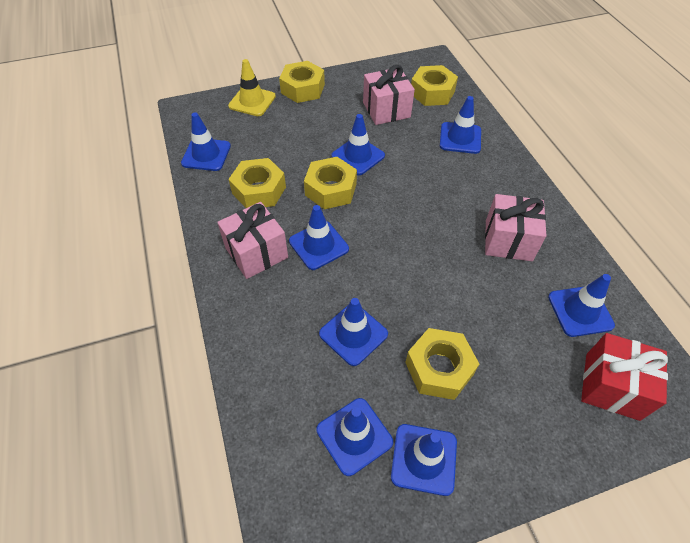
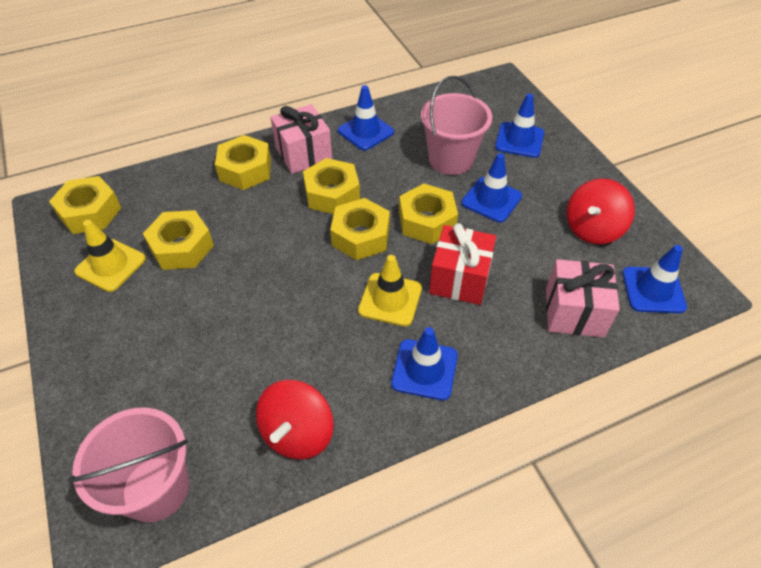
blue traffic cone: 8 -> 5
pink bucket: 0 -> 2
pink gift: 3 -> 2
red spinning top: 0 -> 2
yellow nut: 5 -> 6
yellow traffic cone: 1 -> 2

